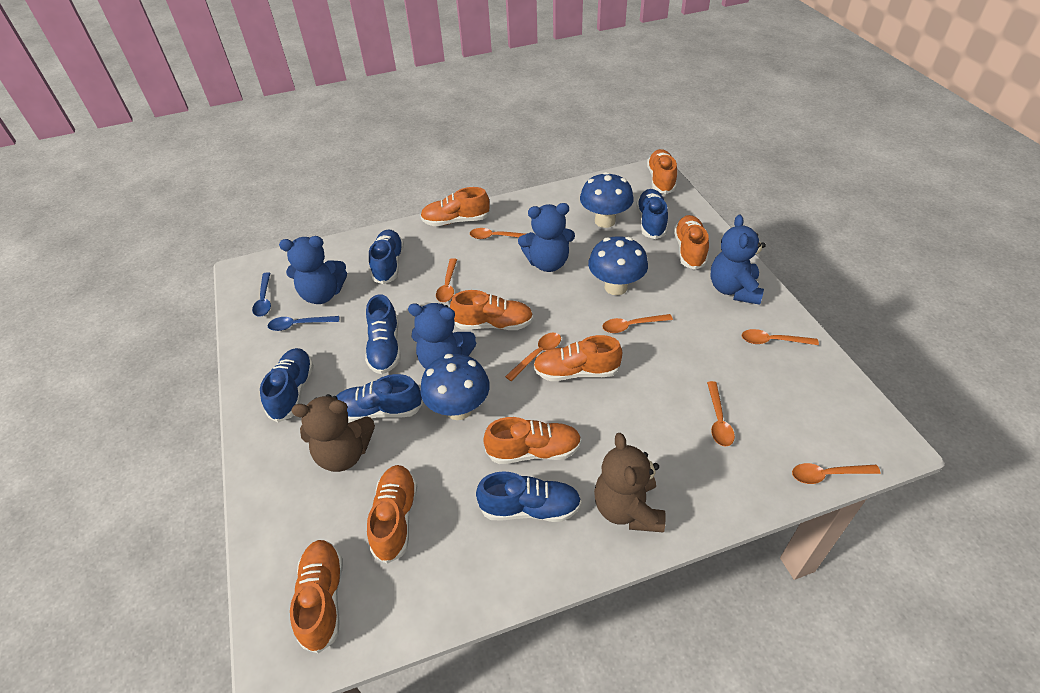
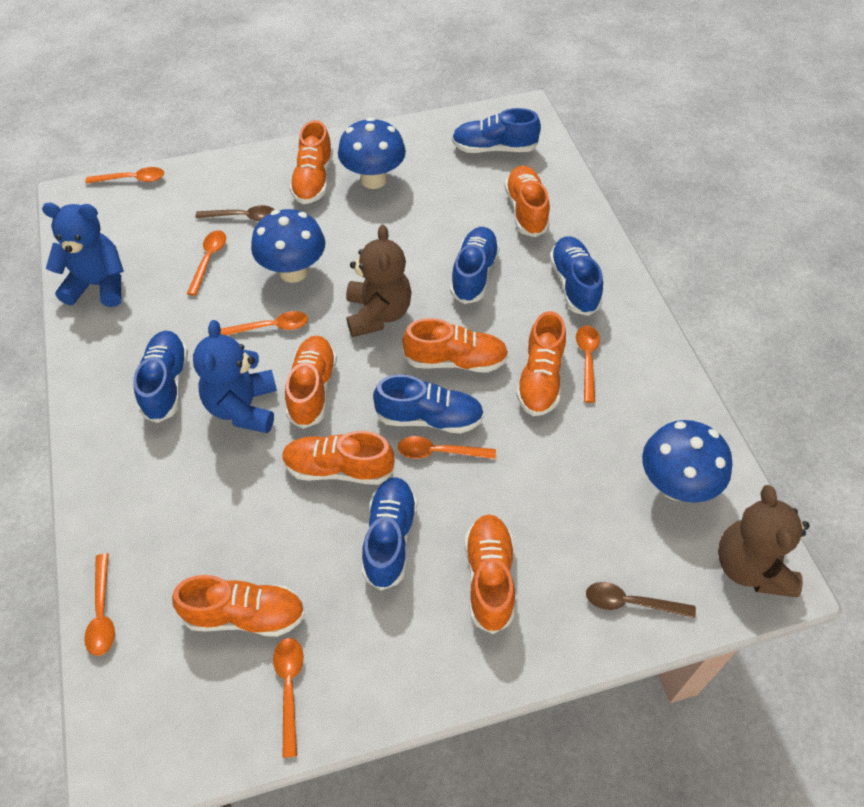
blue spoon: 2 -> 0
blue teddy bear: 4 -> 2
brown spoon: 0 -> 2

